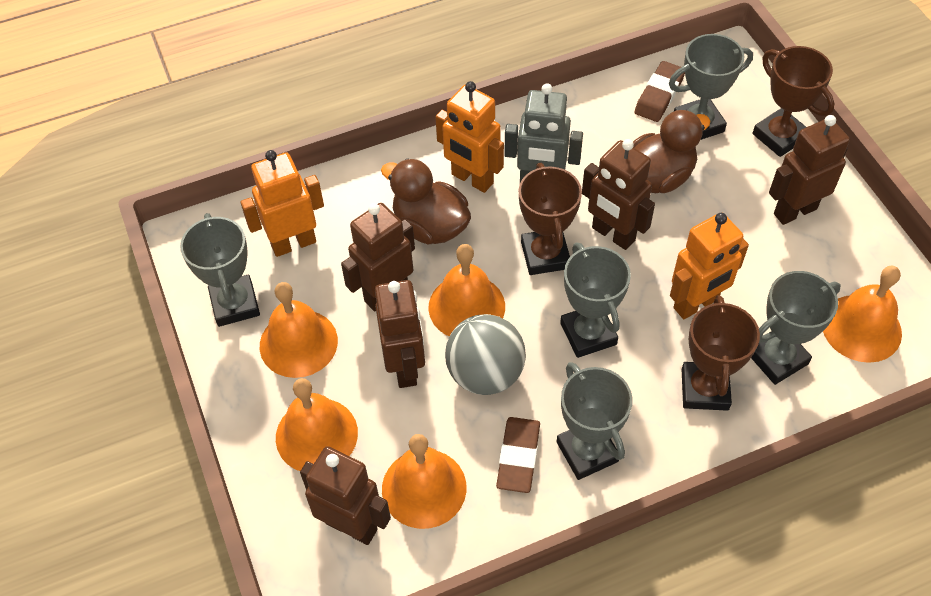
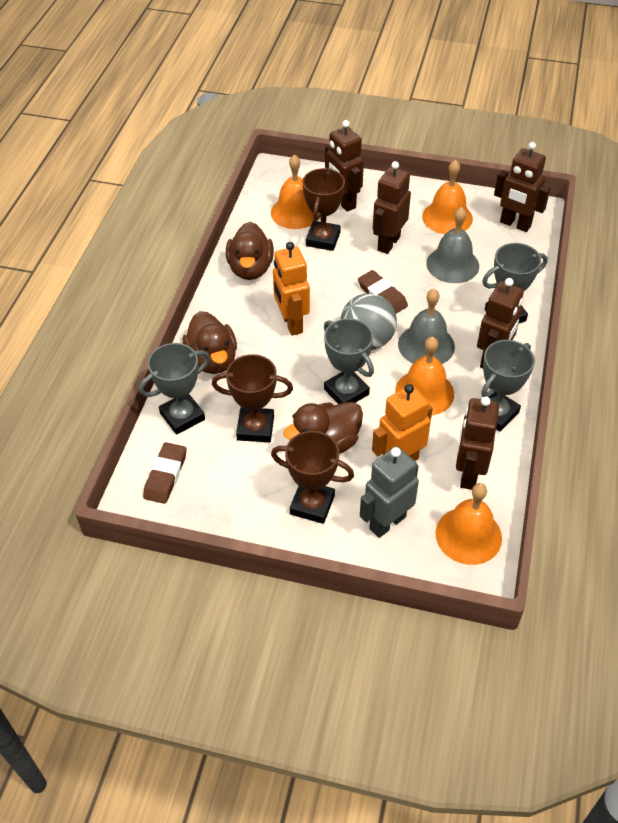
brown duck: 2 -> 3
grey bell: 0 -> 2
grey trophy: 5 -> 4
orange bell: 5 -> 4
orange robot: 3 -> 2

